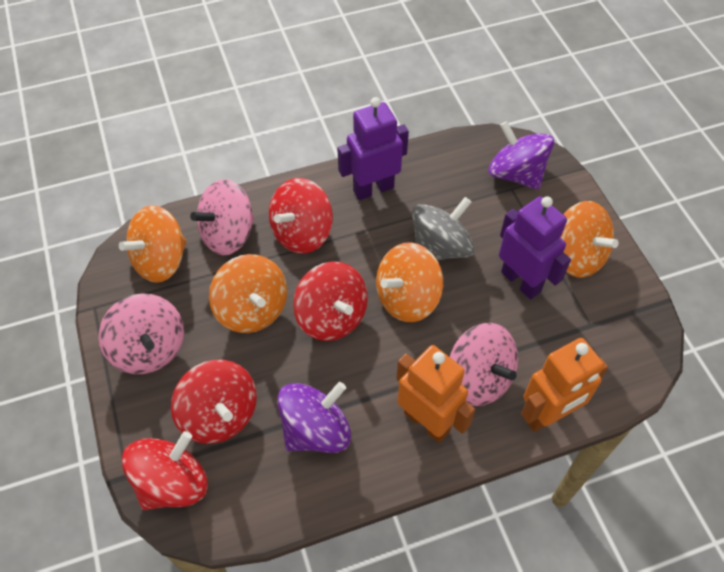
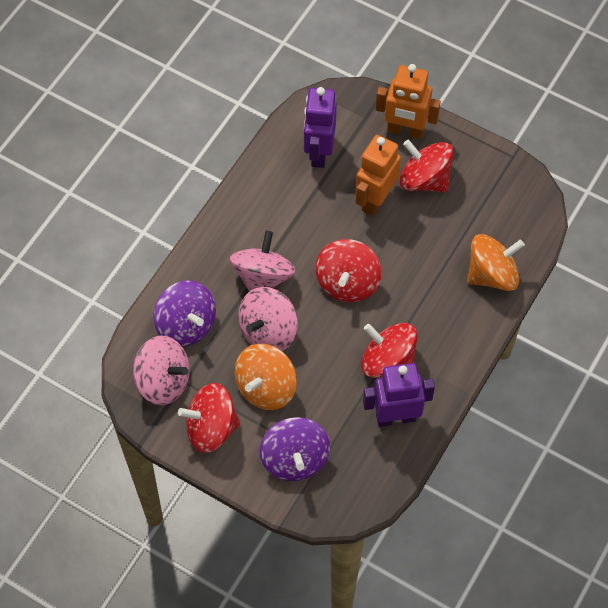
grey spinning top: 1 -> 0
orange spinning top: 4 -> 2

